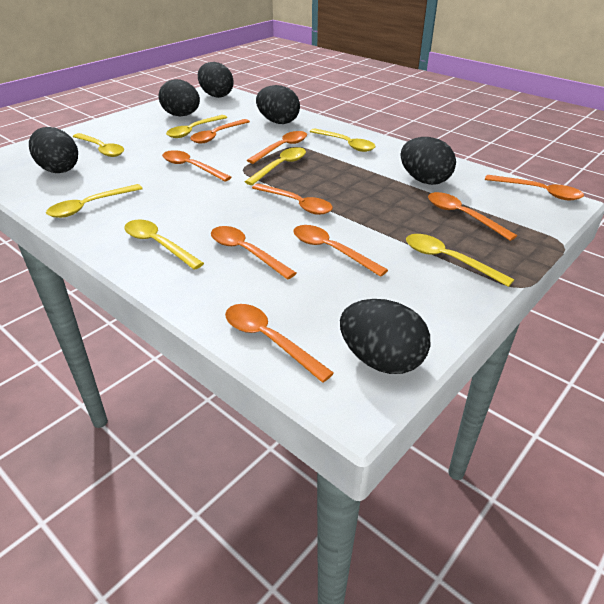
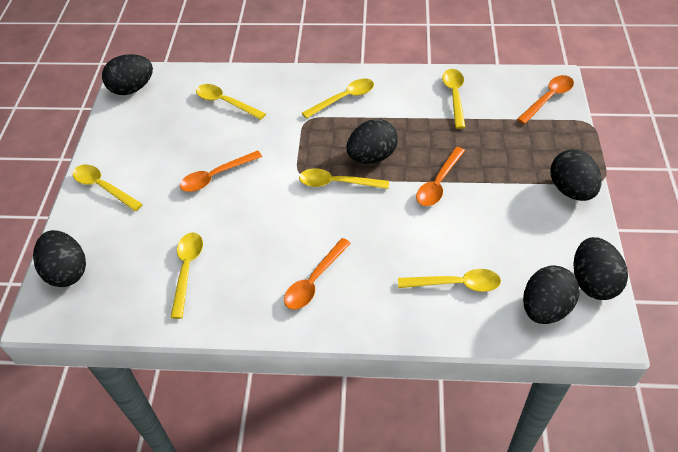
orange spoon: 9 -> 4

